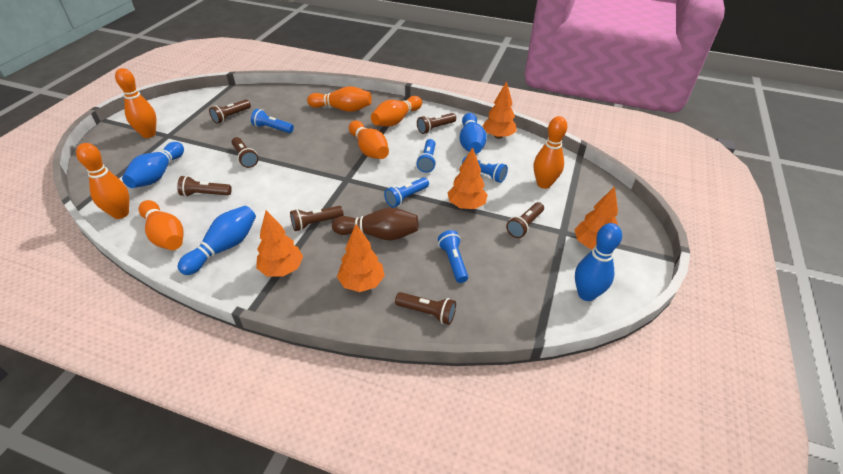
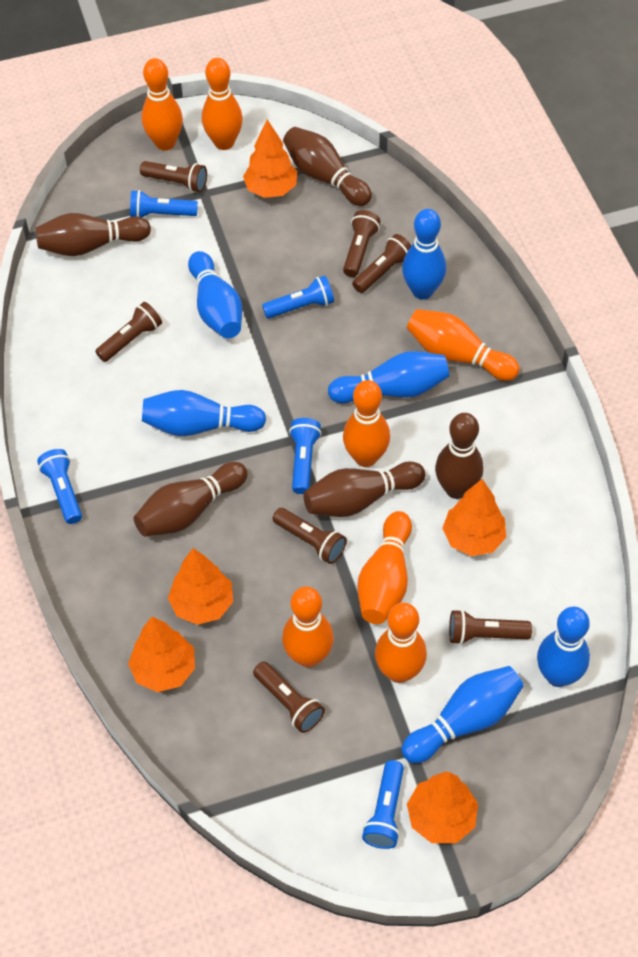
blue bowling pin: 4 -> 6
brown bowling pin: 1 -> 5

